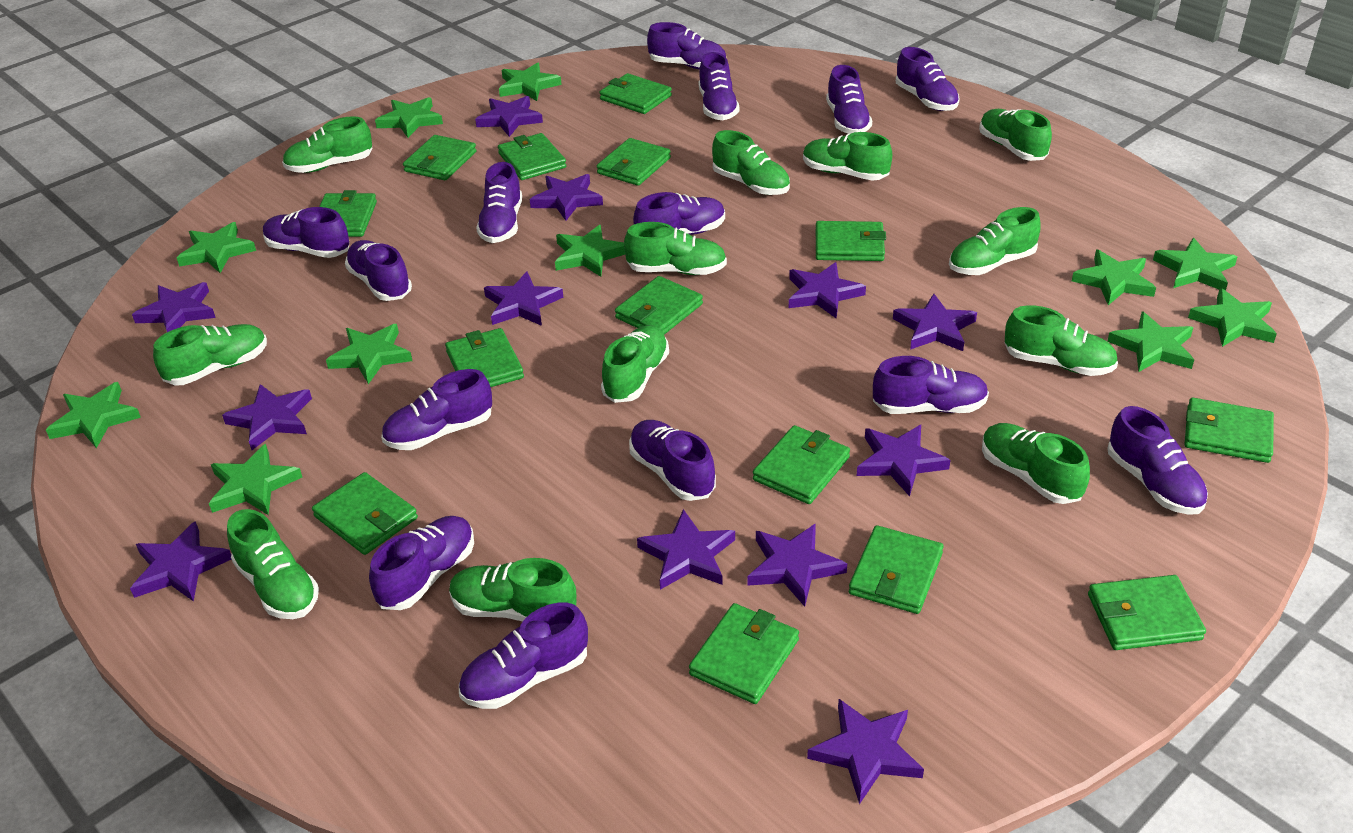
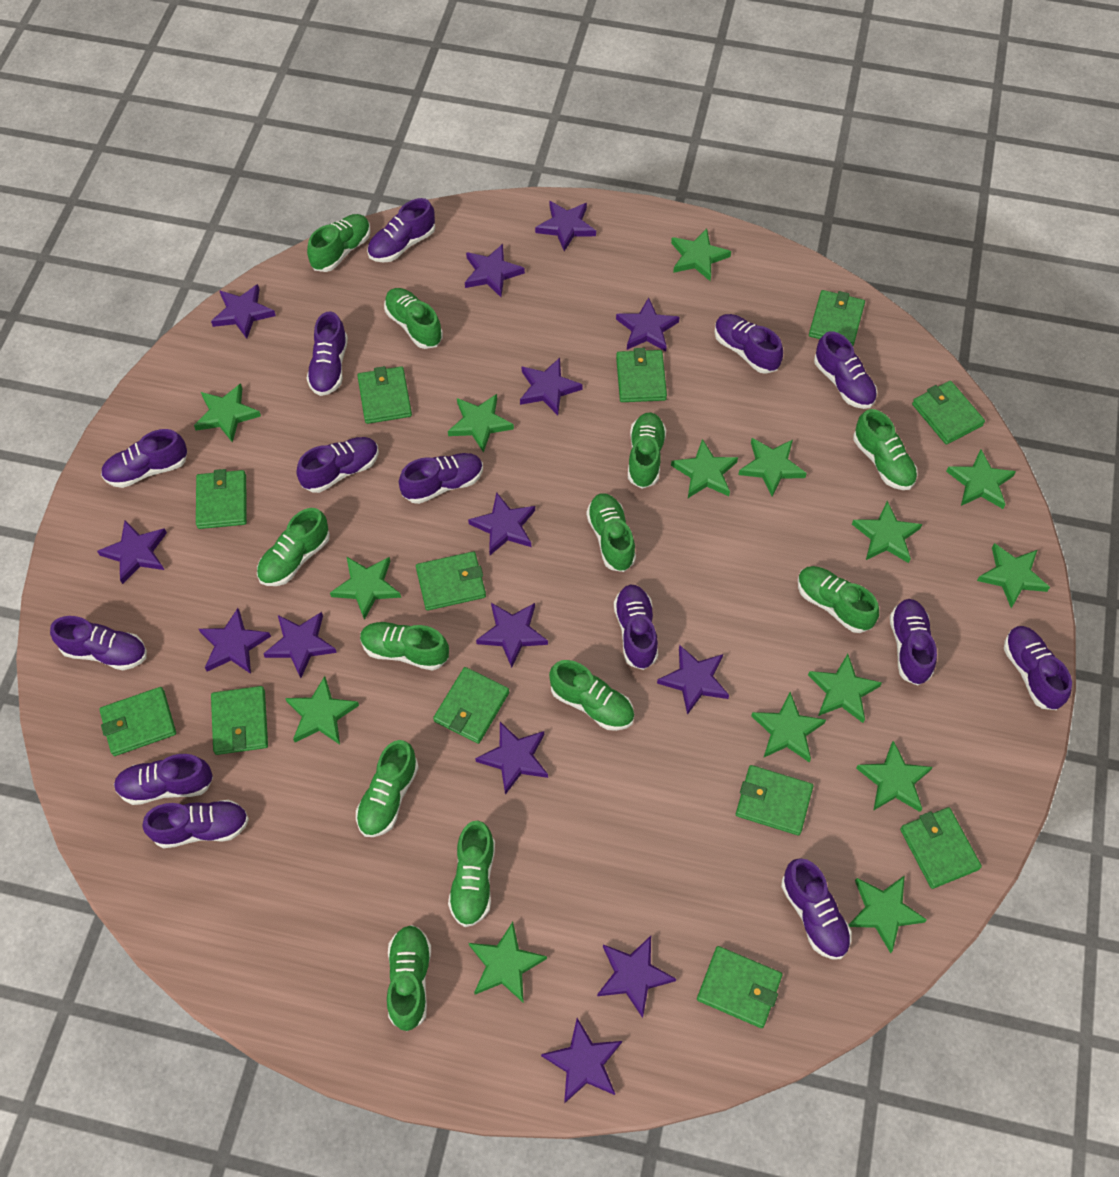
green star: 11 -> 15
green wallet: 14 -> 12
purple star: 12 -> 14

